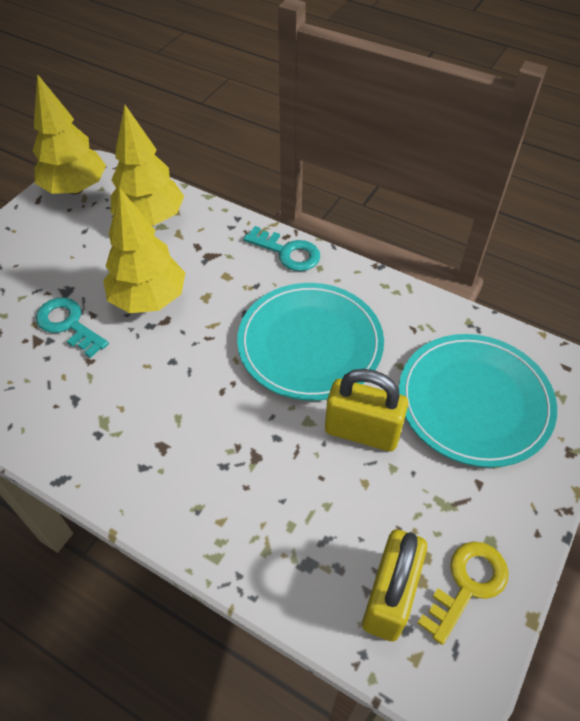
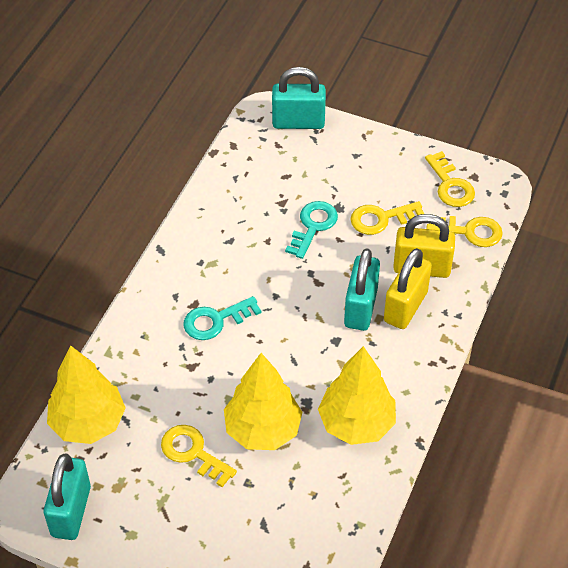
turquoise padlock: 0 -> 3
turquoise plate: 2 -> 0
yellow key: 1 -> 4

